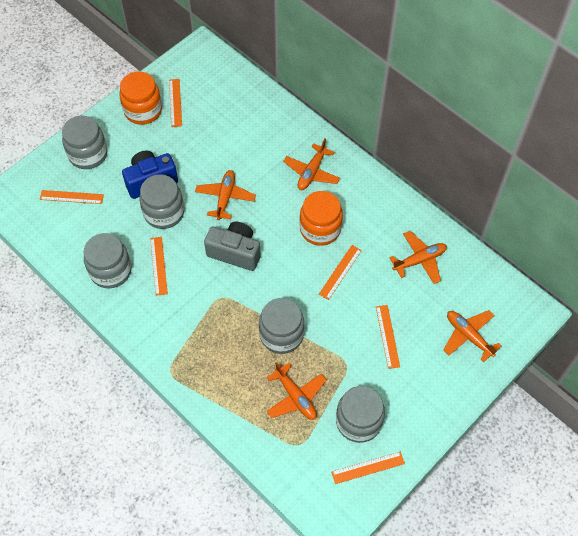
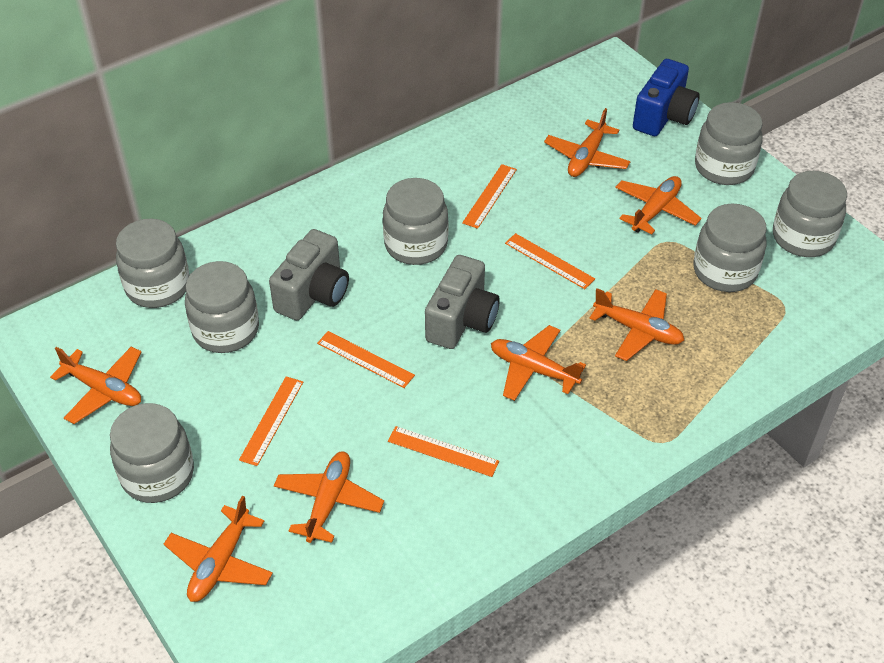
grey camera: 1 -> 2
grey jar: 5 -> 7
orange jar: 2 -> 0
orange plane: 5 -> 7
orange ruler: 6 -> 5

